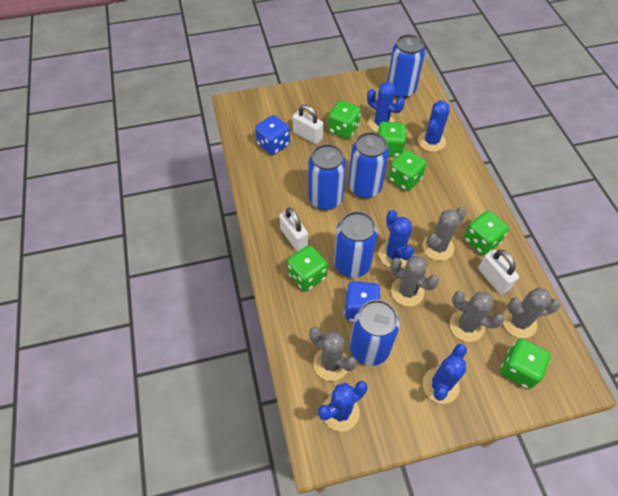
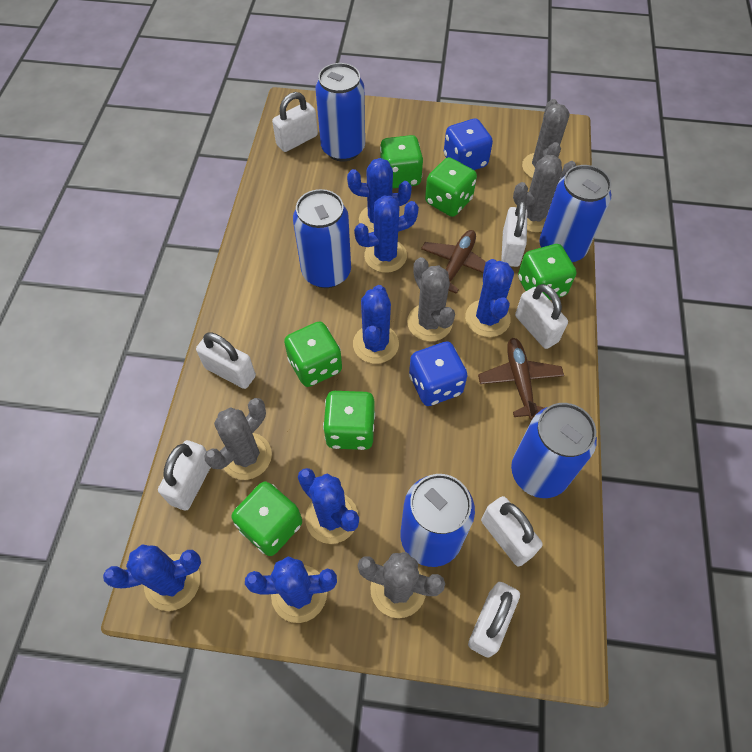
blue cactus: 5 -> 7
brown plane: 0 -> 2
white padlock: 3 -> 7

